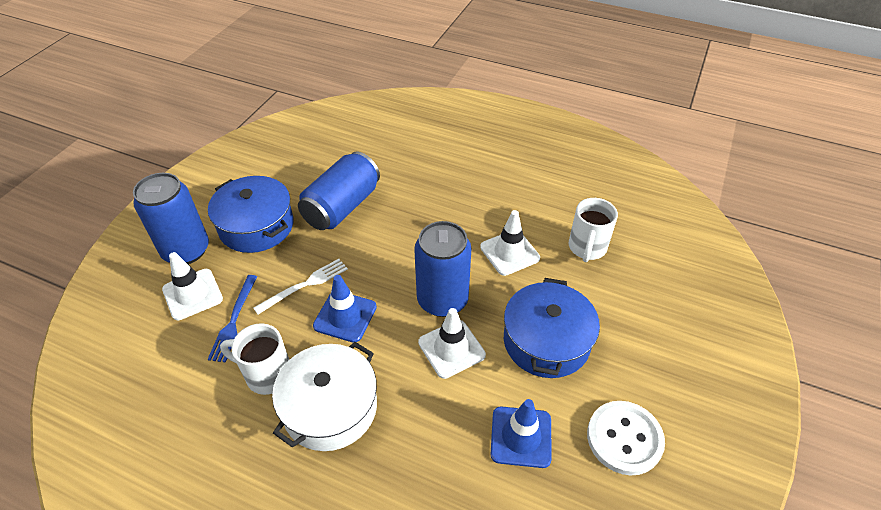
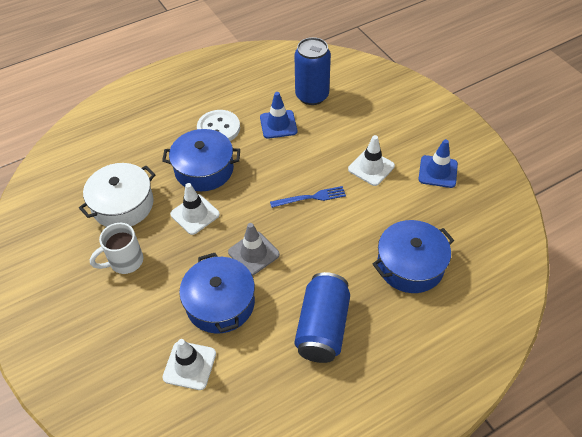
blue can: 3 -> 2
blue pot: 2 -> 3
grey traffic cone: 0 -> 1
white fork: 1 -> 0
white mug: 2 -> 1

